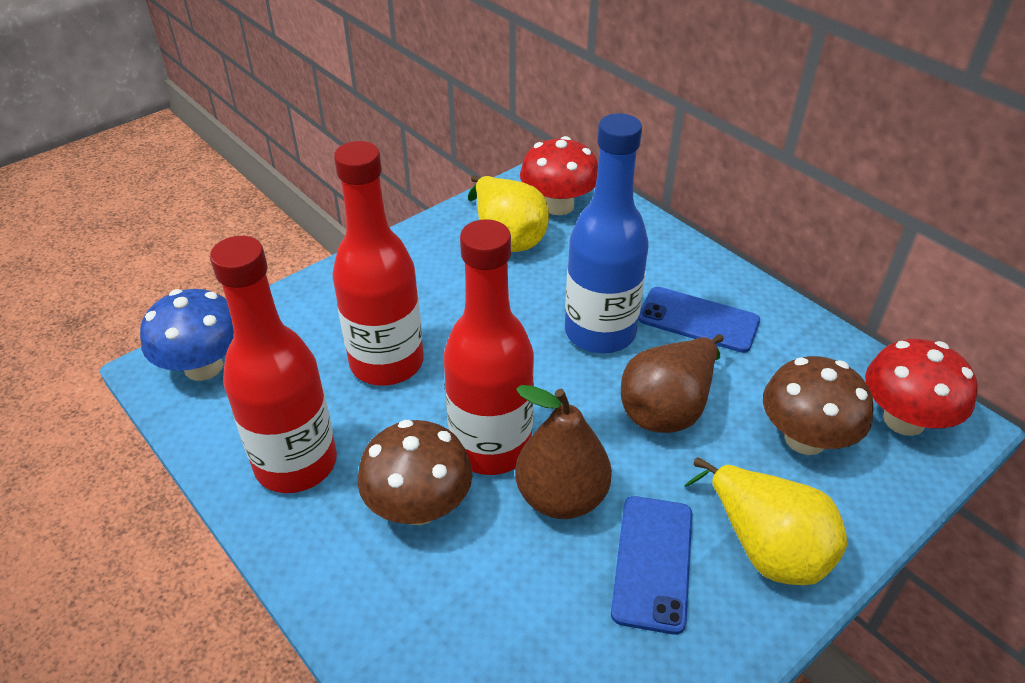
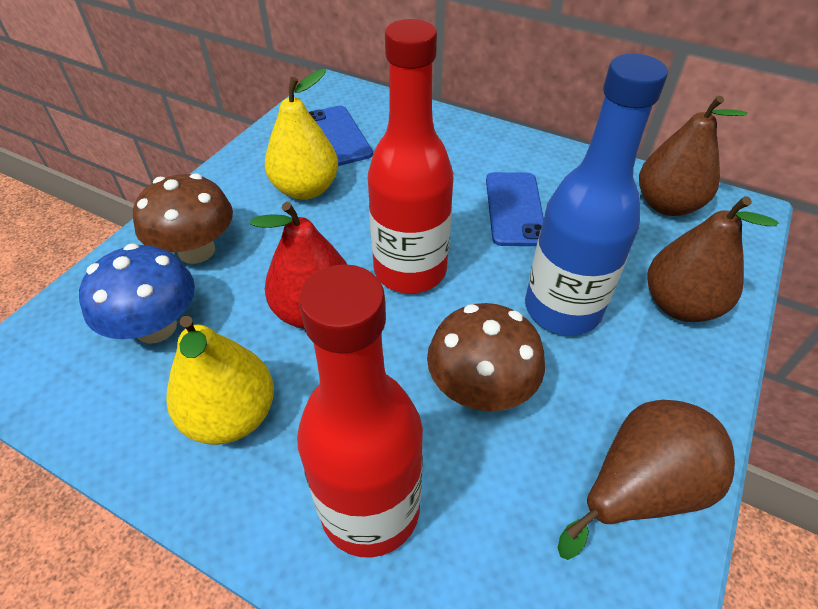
brown pear: 2 -> 3
red bottle: 3 -> 2
red mushroom: 2 -> 0
red pear: 0 -> 1

